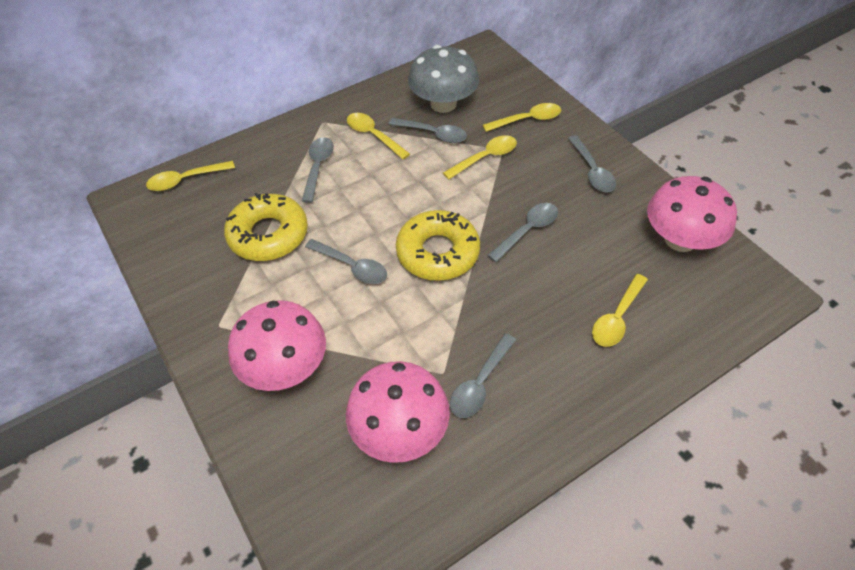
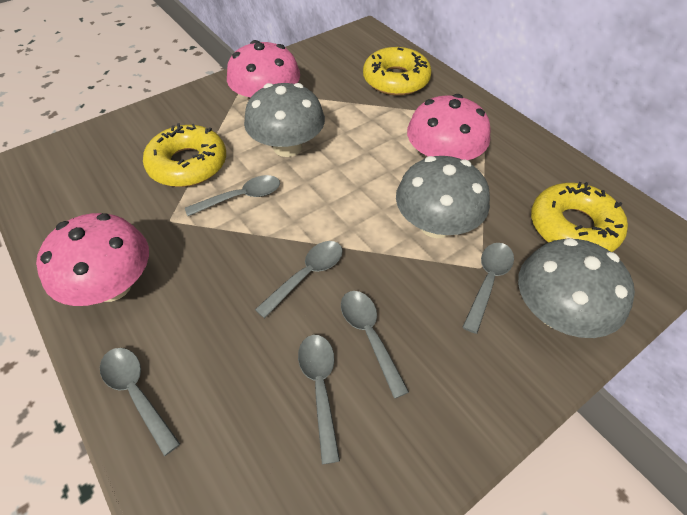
grey mushroom: 1 -> 3
yellow donut: 2 -> 3
yellow spoon: 5 -> 0

